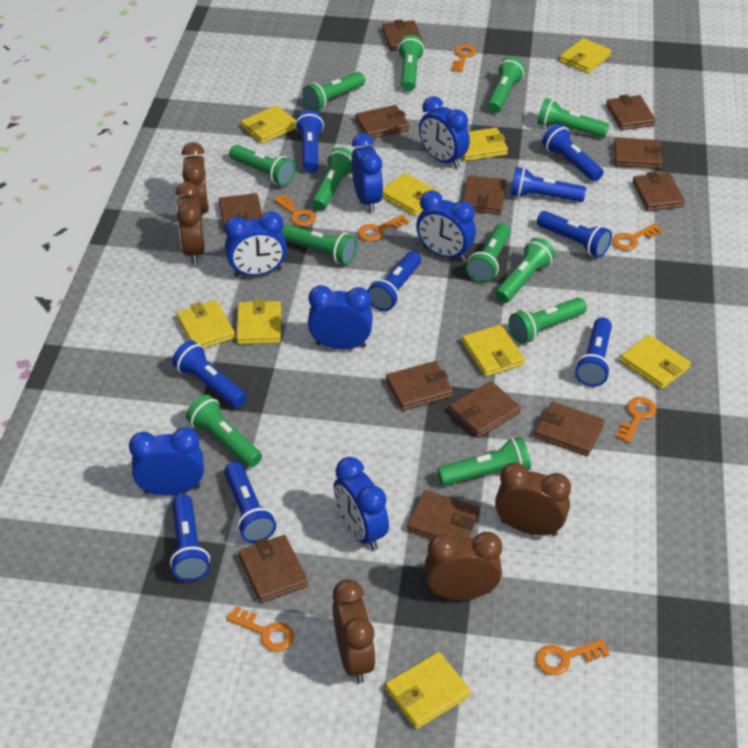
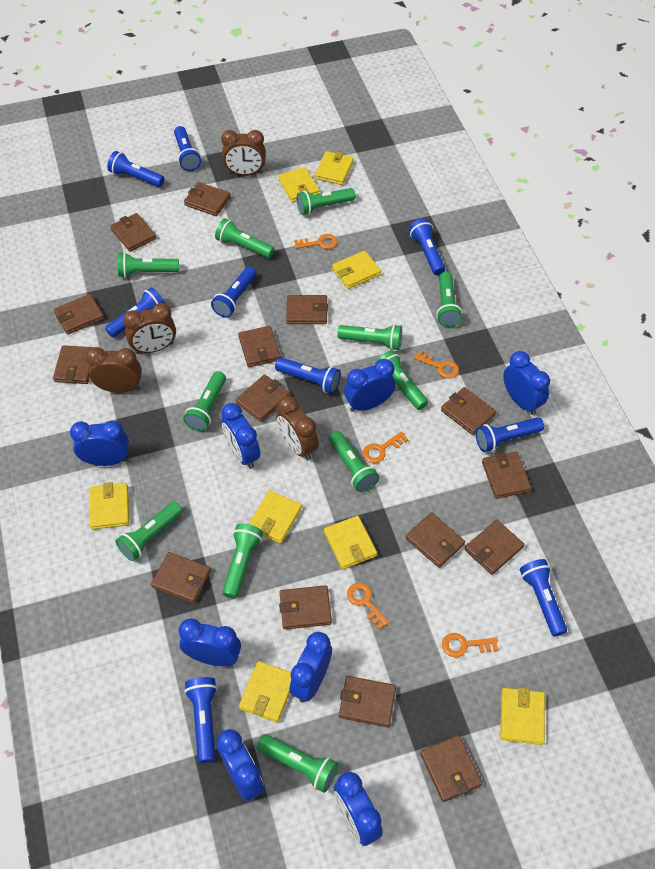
blue clock: 7 -> 8
brown clock: 5 -> 4
brown wallet: 12 -> 15
green flashlight: 12 -> 11
orange key: 7 -> 5
yellow wallet: 9 -> 8

